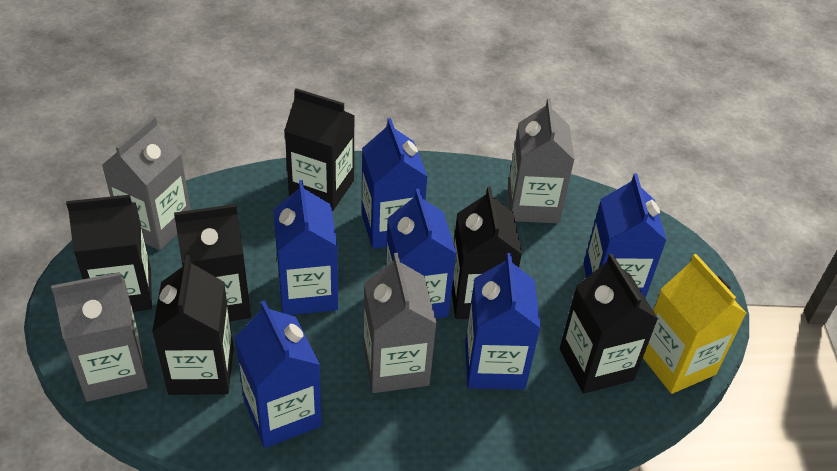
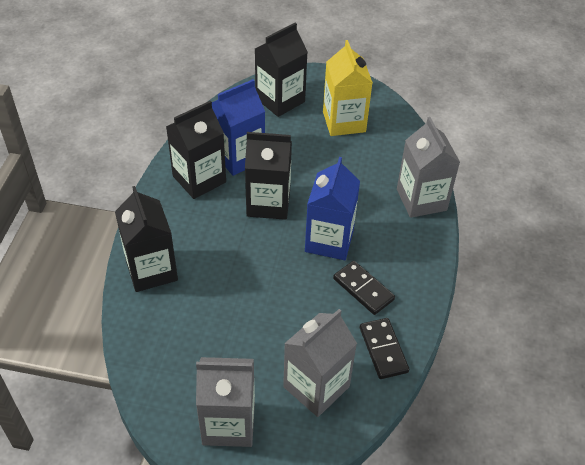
black carton: 6 -> 4
black domino: 0 -> 2
blue carton: 6 -> 2
grey carton: 4 -> 3

